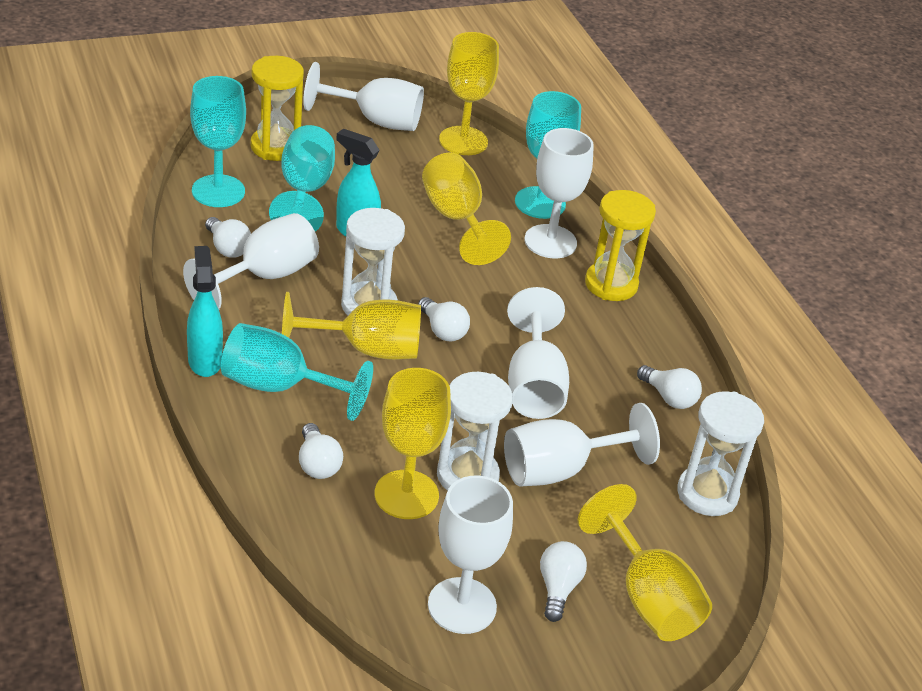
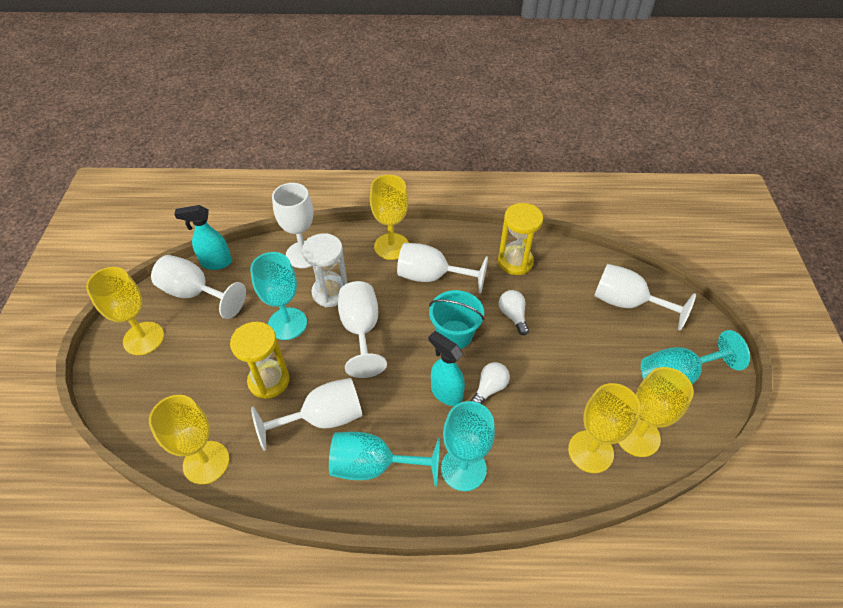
turquoise bucket: 0 -> 1
white hourglass: 3 -> 1
white light bulb: 5 -> 2

